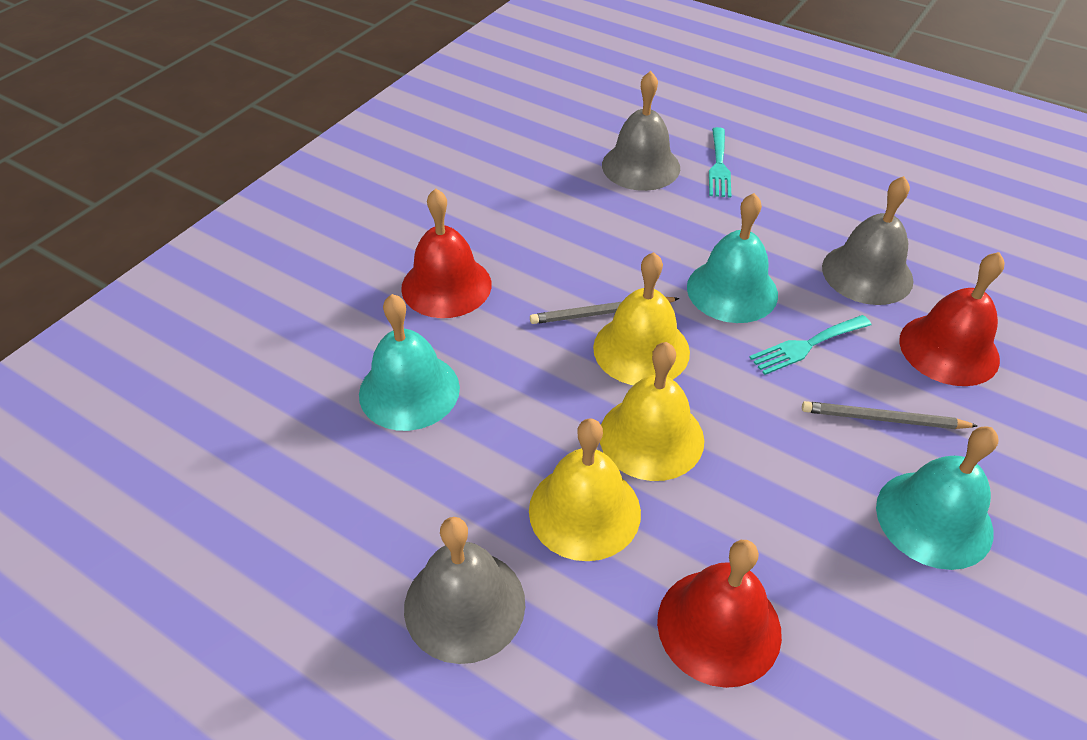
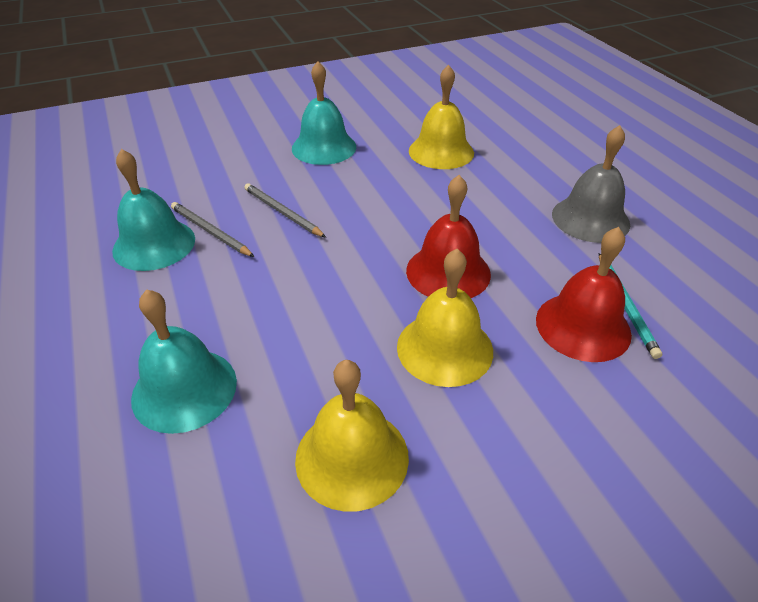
grey bell: 3 -> 1
red bell: 3 -> 2
turquoise fork: 2 -> 0
turquoise pencil: 0 -> 1

